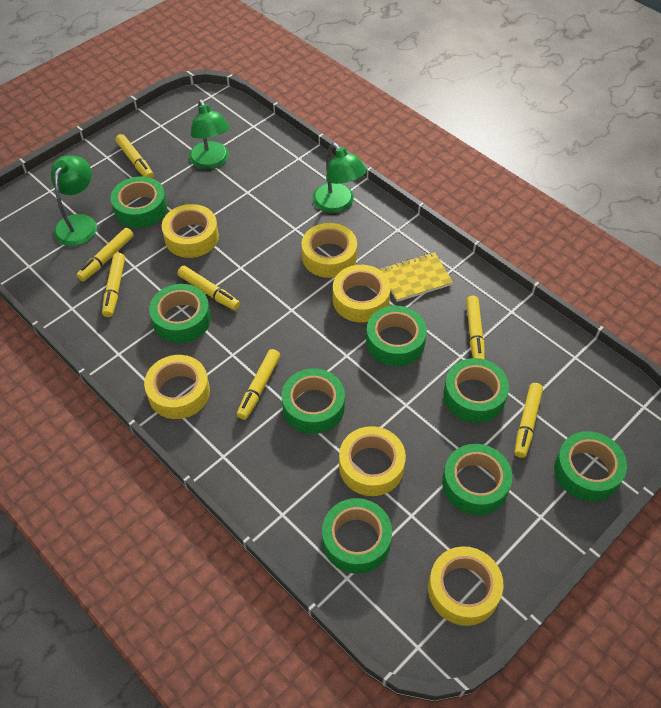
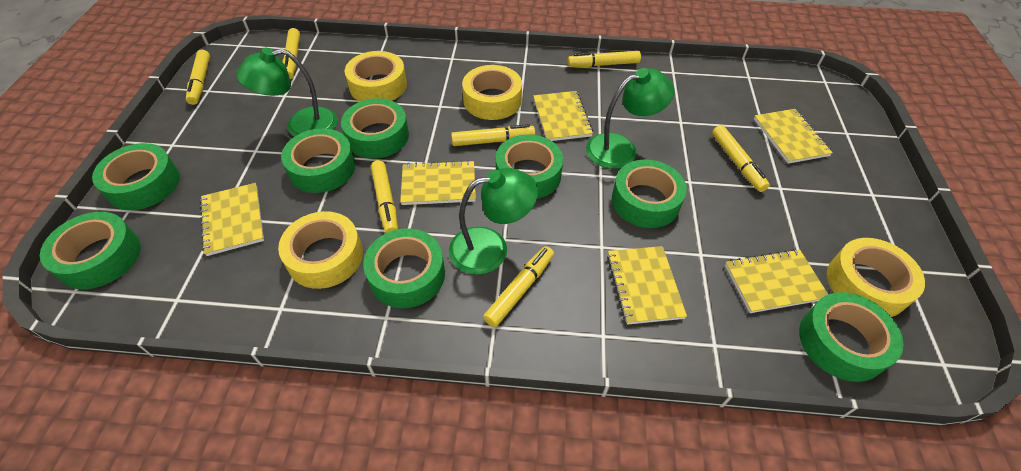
yellow notebook: 1 -> 6
yellow tape: 6 -> 4

